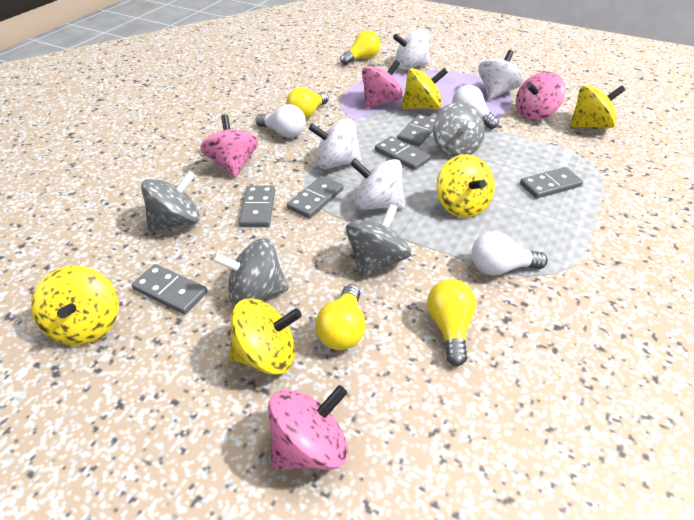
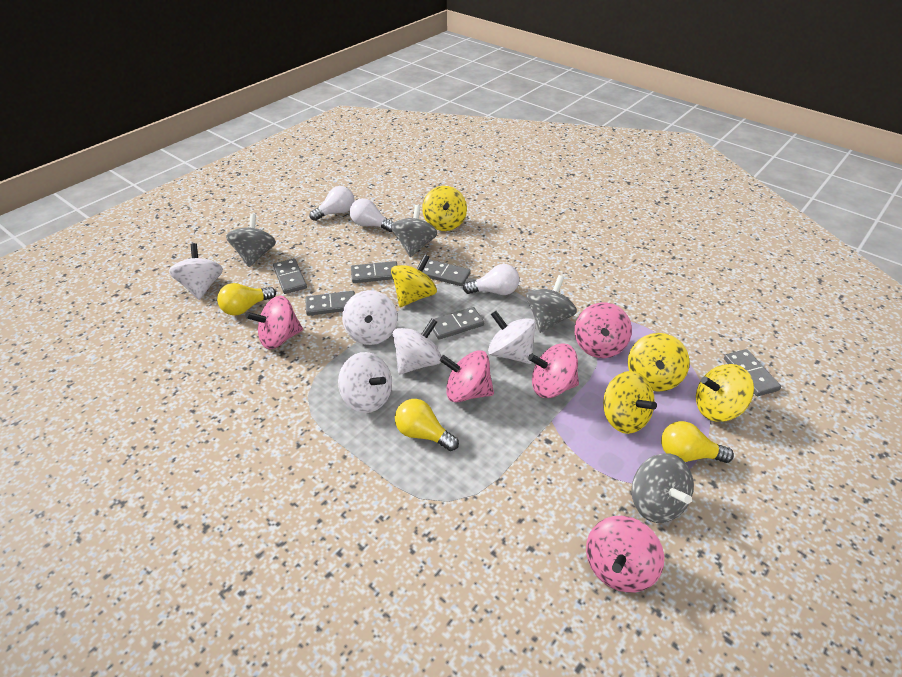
pink spinning top: 4 -> 5
white spinning top: 4 -> 5
yellow light bulb: 4 -> 3

